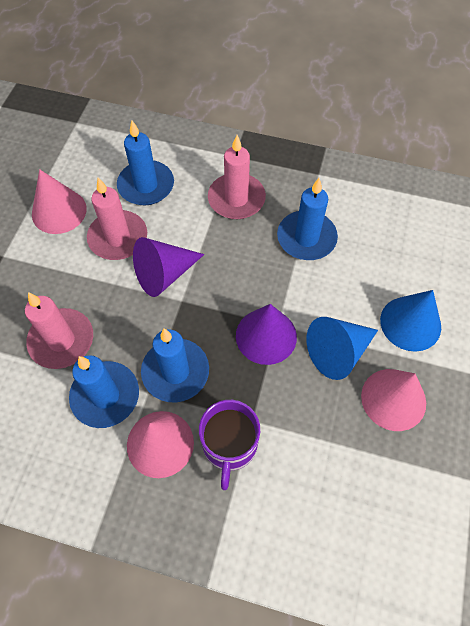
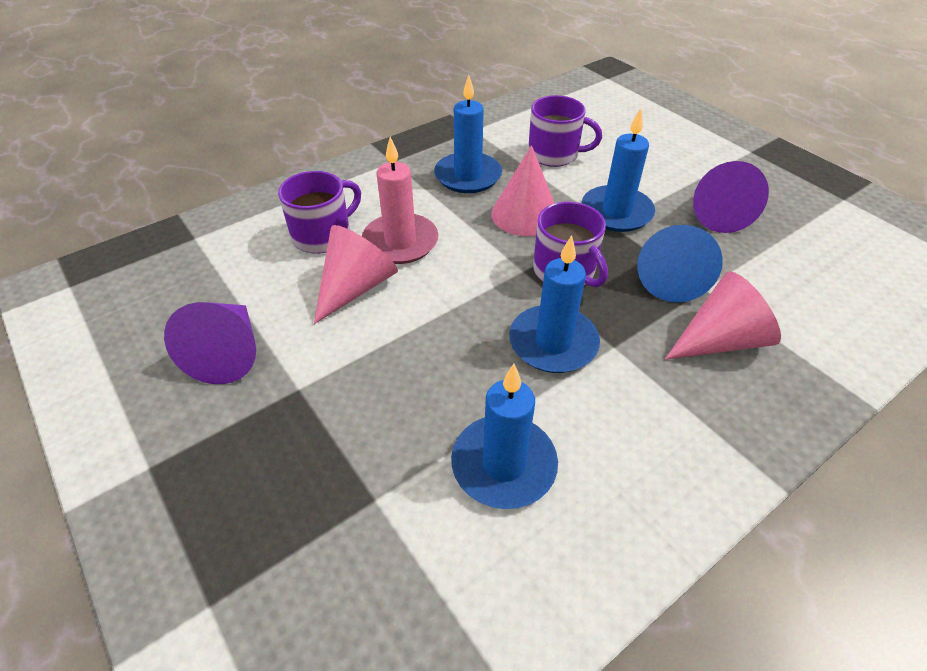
blue cone: 2 -> 1
pink candle: 3 -> 1
purple mug: 1 -> 3

